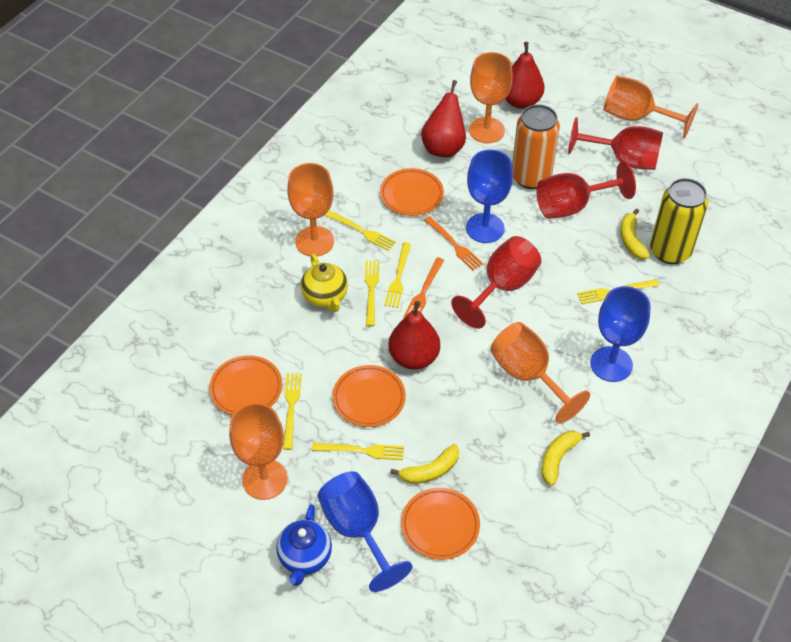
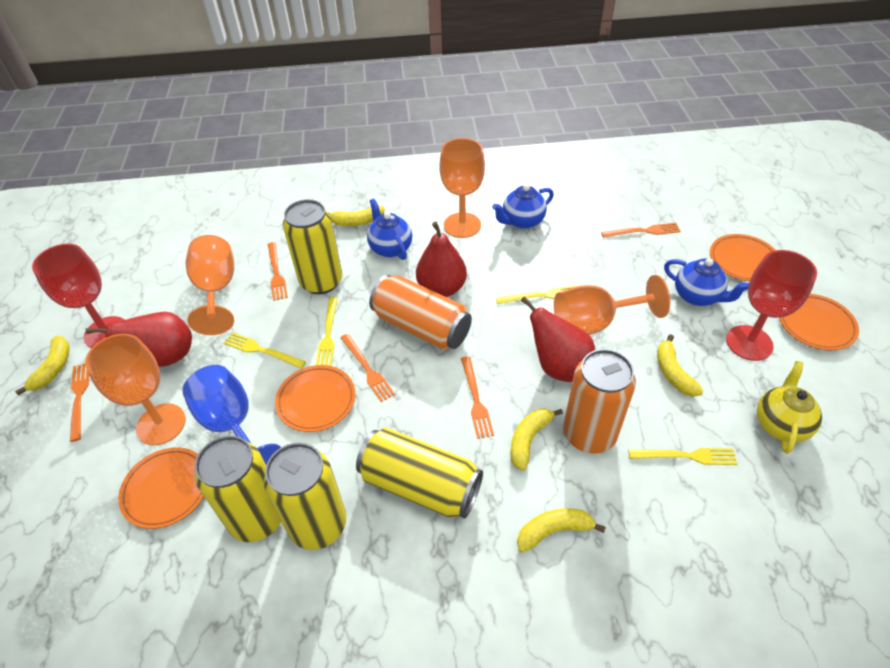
blue goblet: 3 -> 1
blue teapot: 1 -> 3
orange can: 1 -> 2
orange fork: 2 -> 5
orange goblet: 5 -> 4
red goblet: 3 -> 2
yellow banana: 3 -> 5
yellow can: 1 -> 4
yellow fork: 6 -> 4

